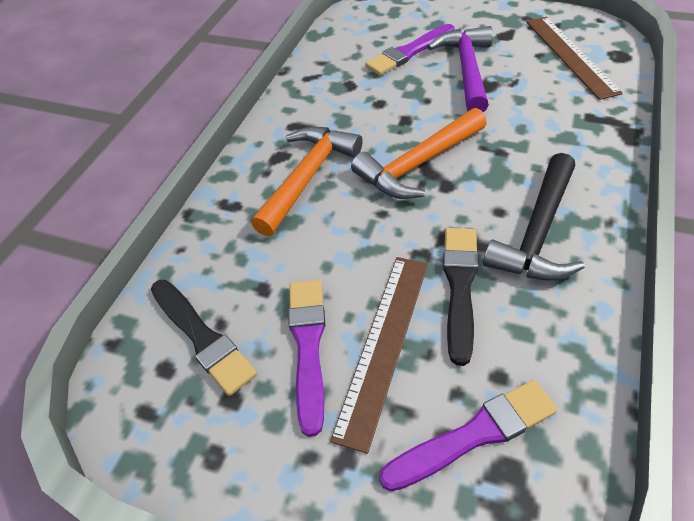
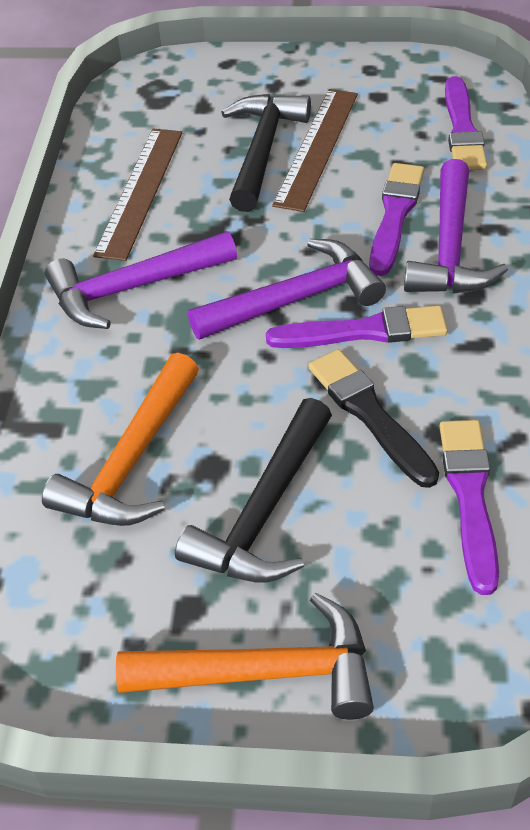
black brush: 2 -> 1
black hammer: 1 -> 2
purple brush: 3 -> 4
purple hammer: 1 -> 3

